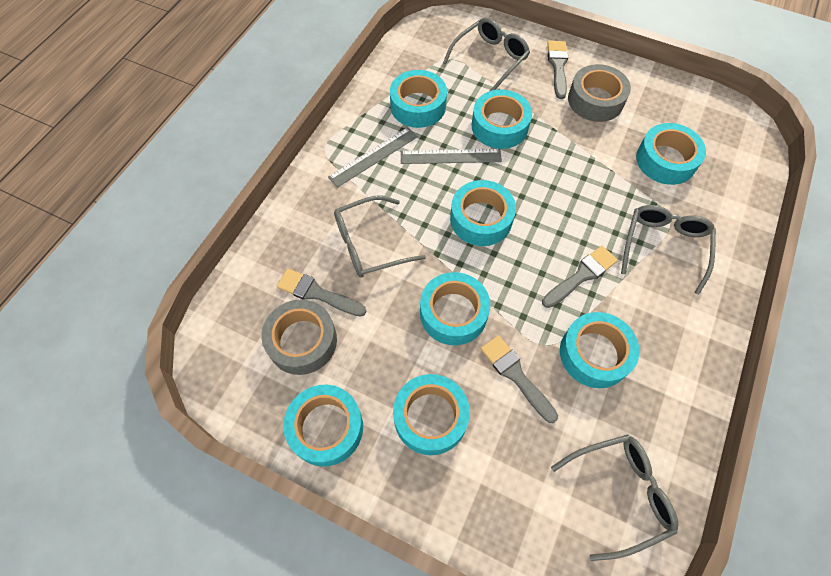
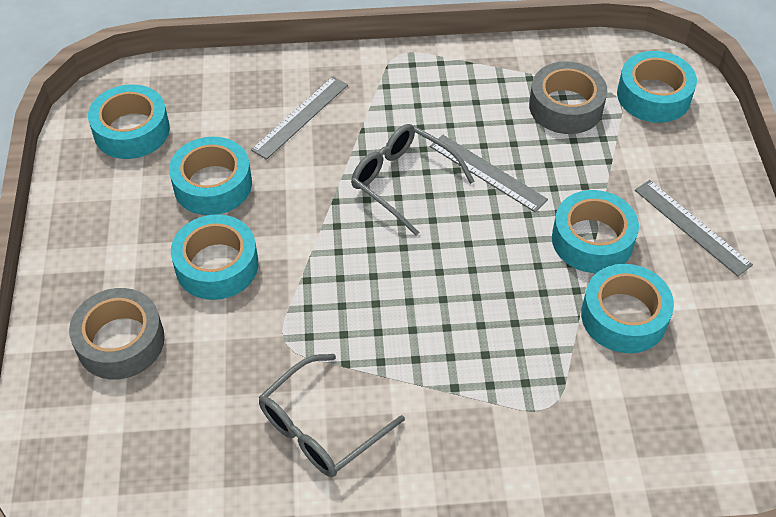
grey brush: 4 -> 0
grey glasses: 4 -> 2
grey ruler: 2 -> 3
turquoise tape: 8 -> 6

